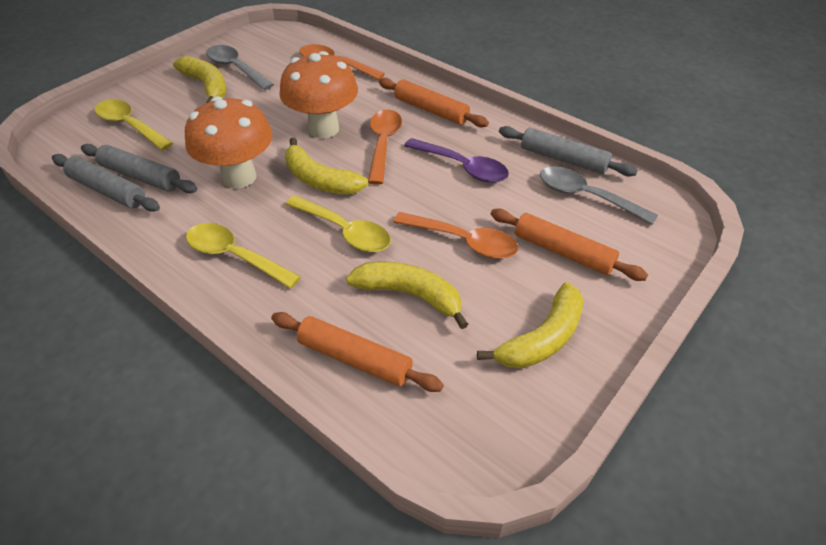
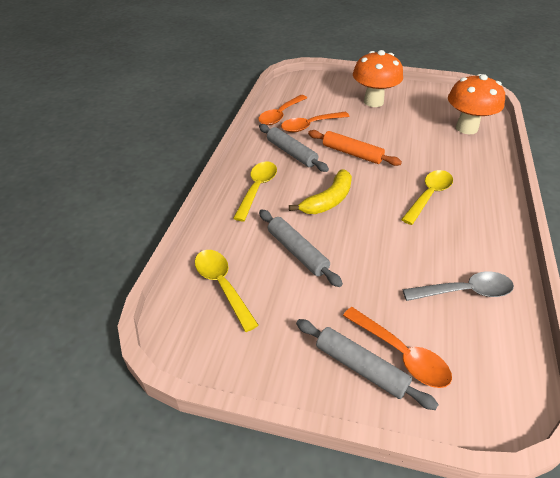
grey spoon: 2 -> 1
orange rolling pin: 3 -> 1
purple spoon: 1 -> 0
yellow banana: 4 -> 1

